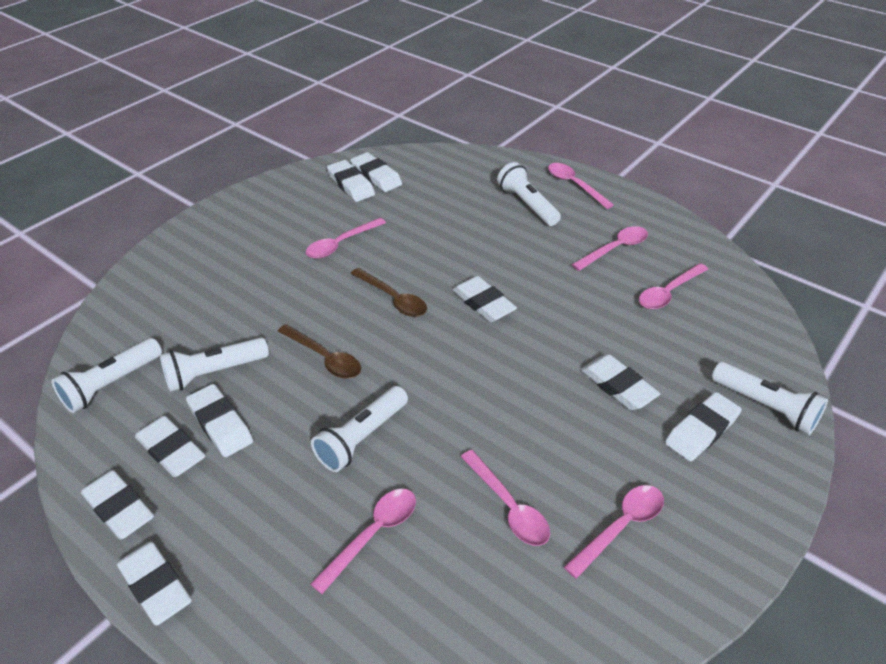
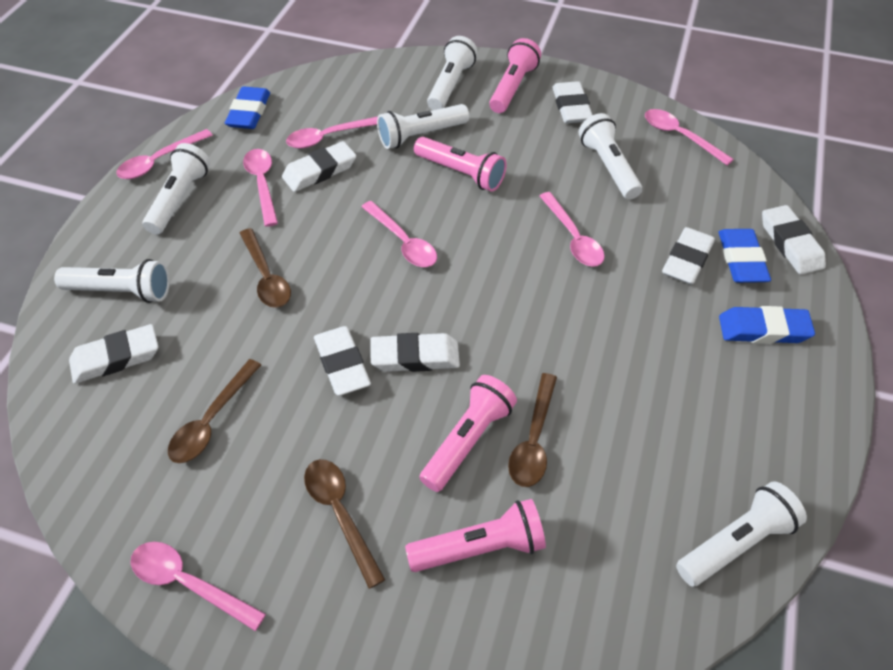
blue eraser: 0 -> 3
brown spoon: 2 -> 4
pink flashlight: 0 -> 4
white eraser: 9 -> 7
white flashlight: 5 -> 6

